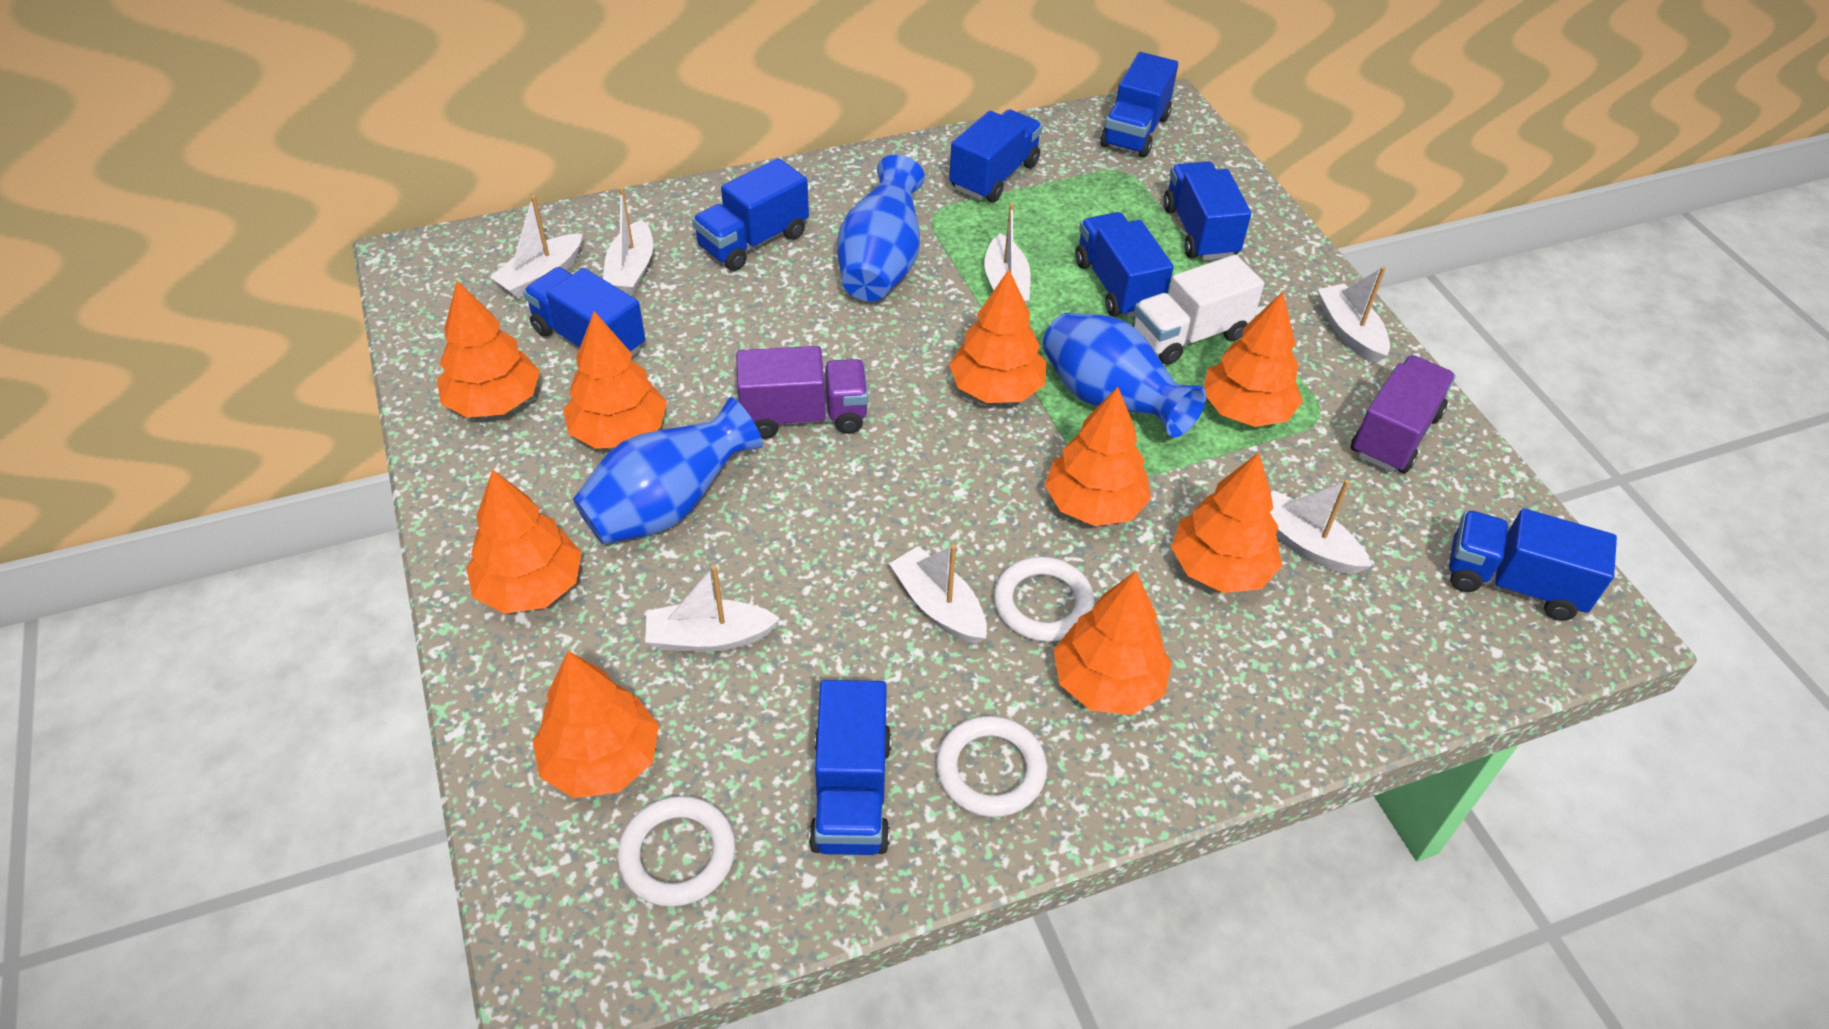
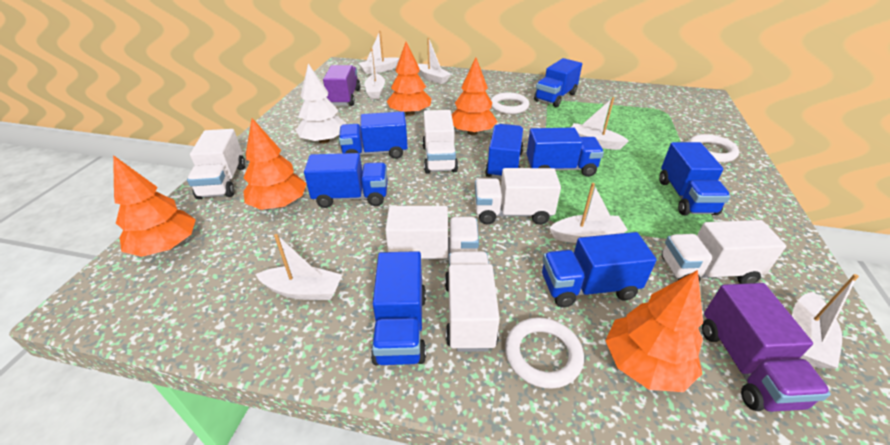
blue vase: 3 -> 0
orange tree: 9 -> 5
white tree: 0 -> 1
white truck: 1 -> 6

